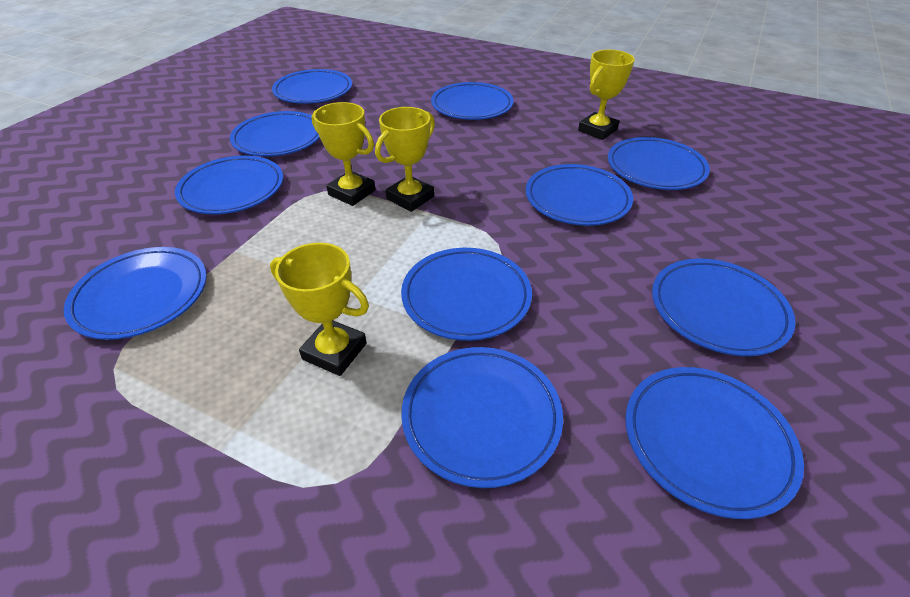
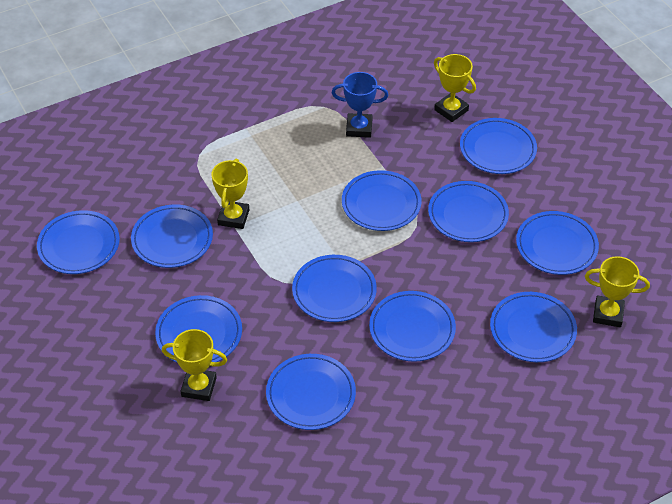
blue trophy: 0 -> 1

